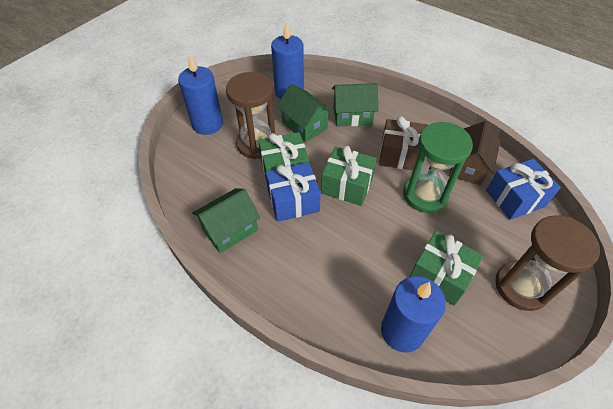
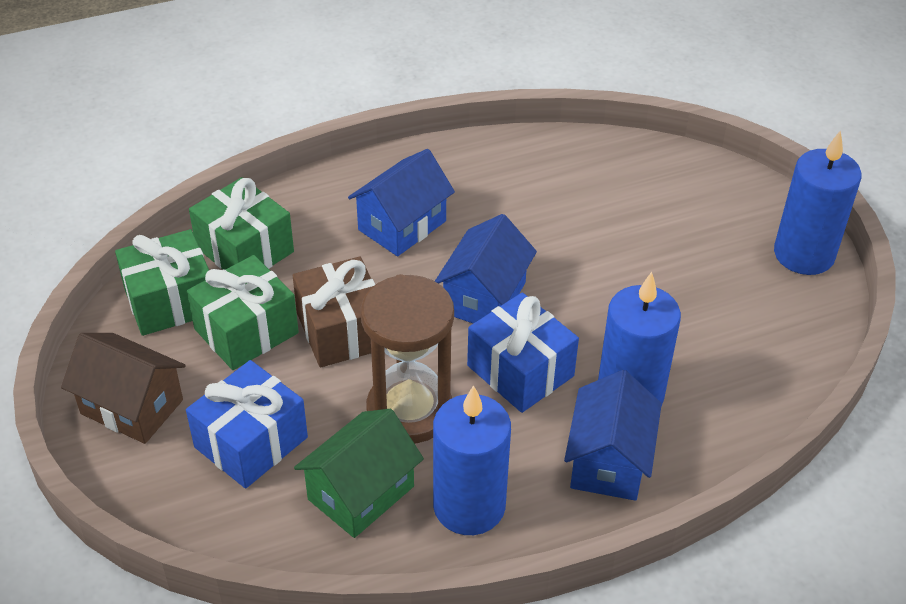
blue house: 0 -> 3
brown hourglass: 2 -> 1
green hourglass: 1 -> 0
green house: 3 -> 1

